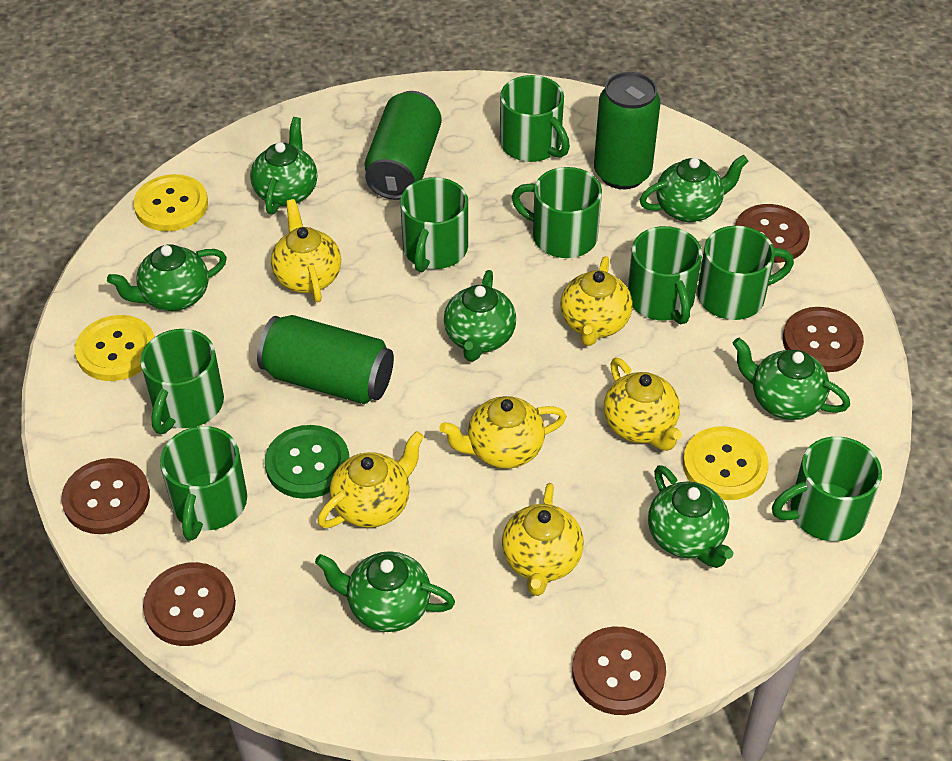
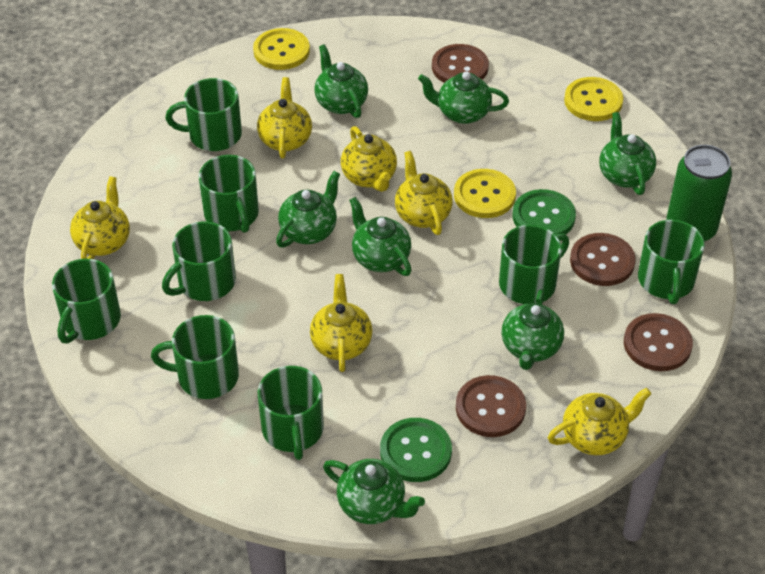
brown button: 5 -> 4
green button: 1 -> 2
green can: 3 -> 1

